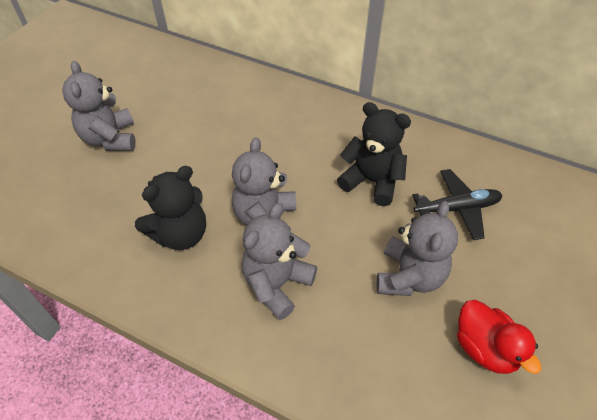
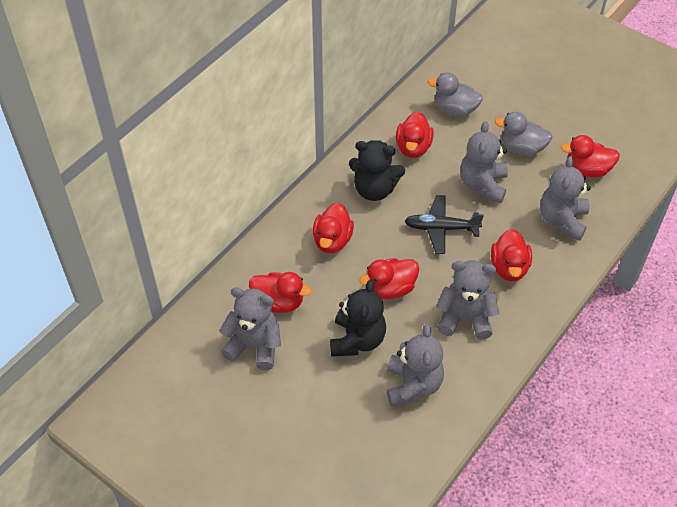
grey duck: 0 -> 2
grey teddy bear: 4 -> 5
red duck: 1 -> 6

